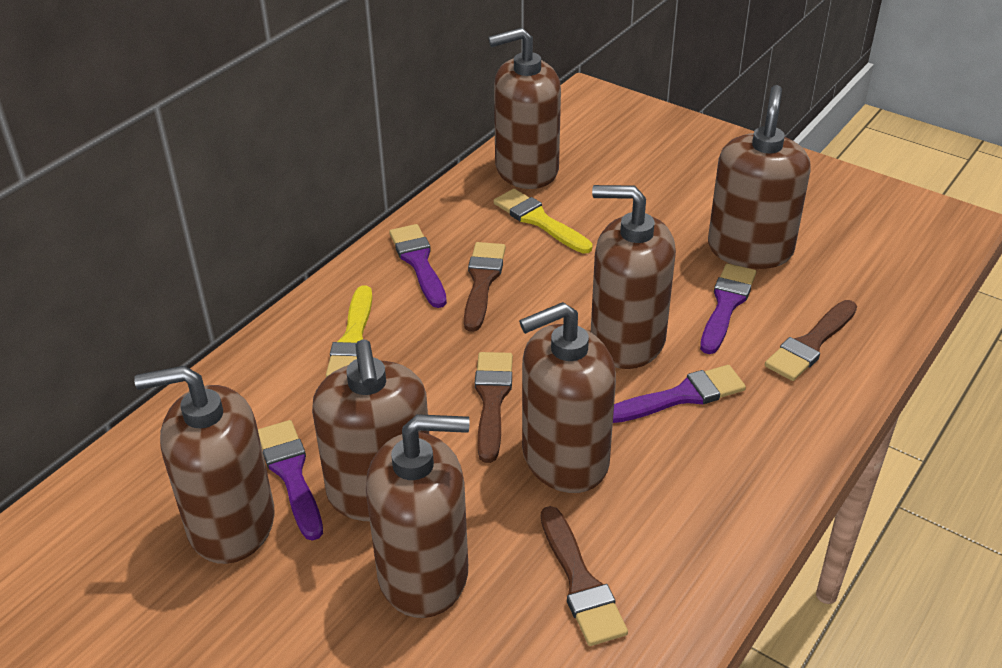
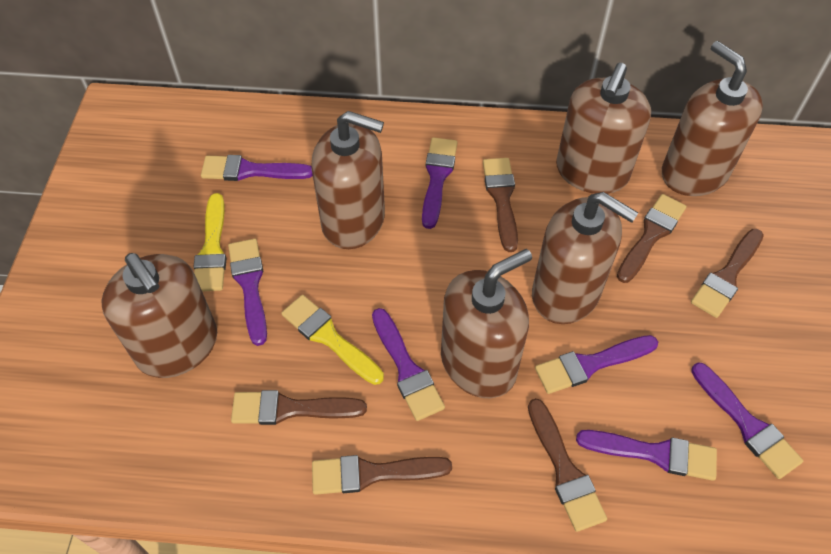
brown brush: 4 -> 6
brown soap dispenser: 7 -> 6
purple brush: 4 -> 7

